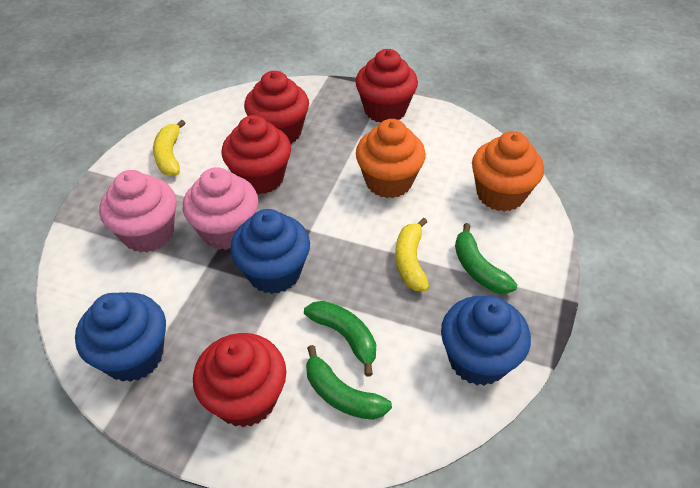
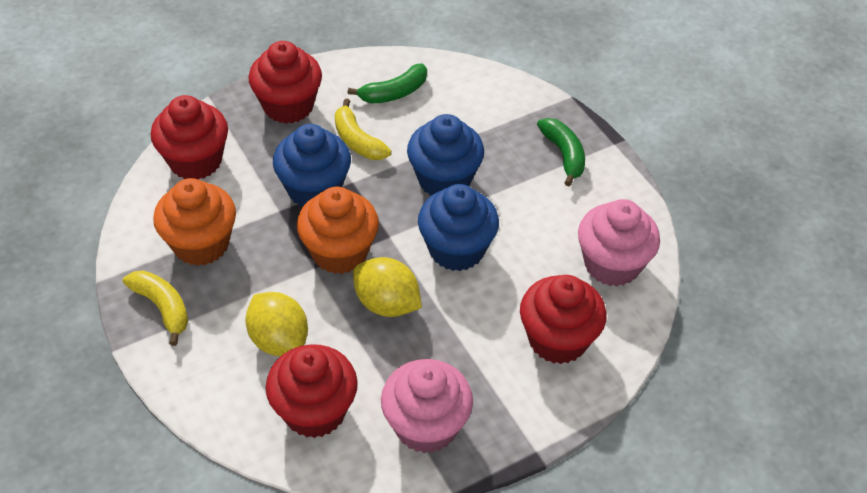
green banana: 3 -> 2
yellow lemon: 0 -> 2

